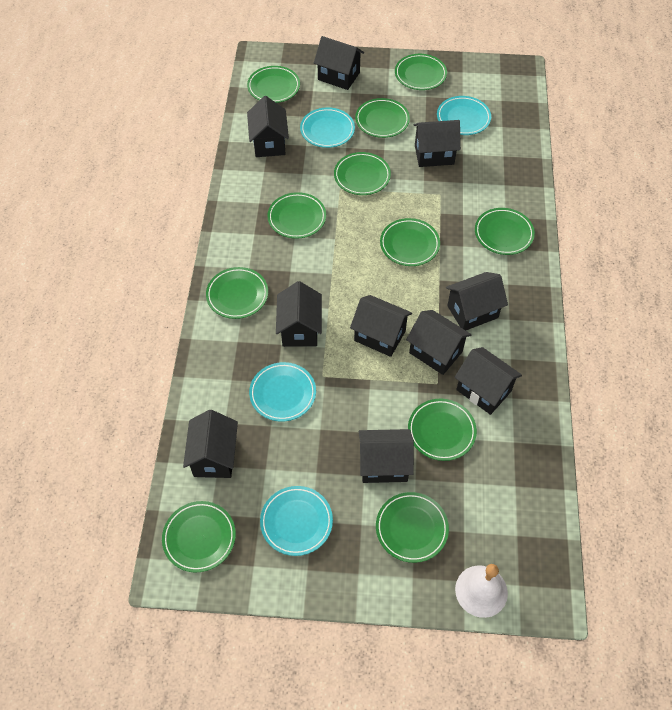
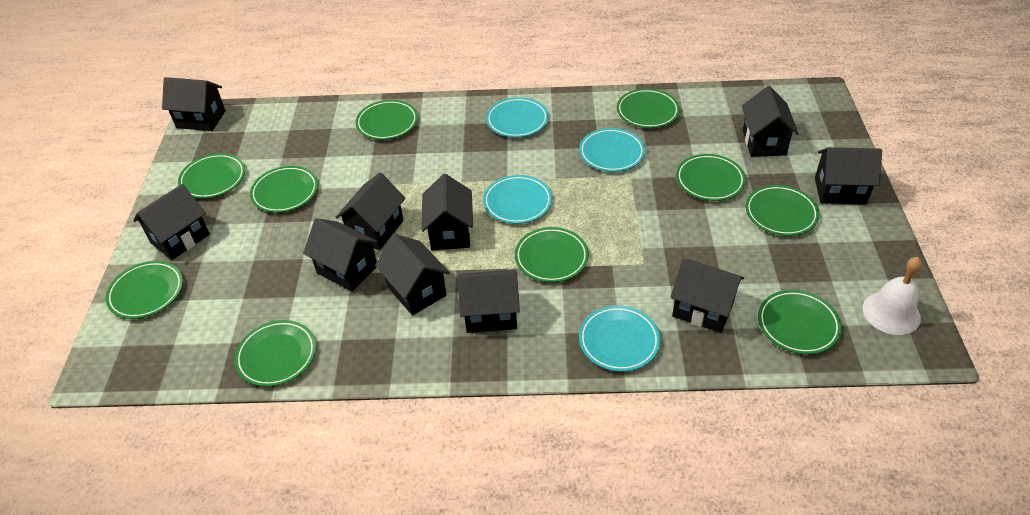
green plate: 11 -> 10

